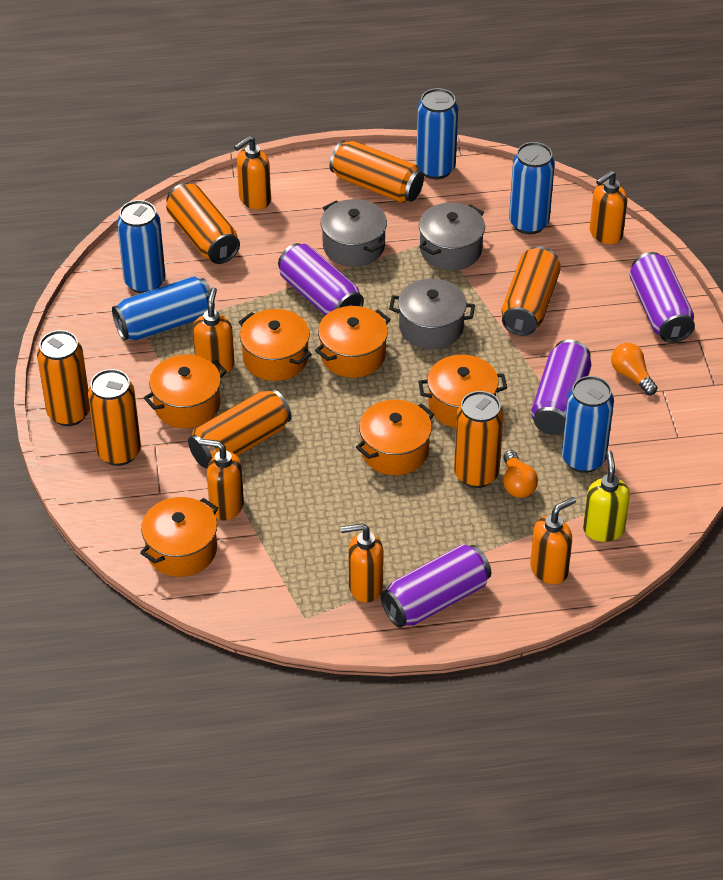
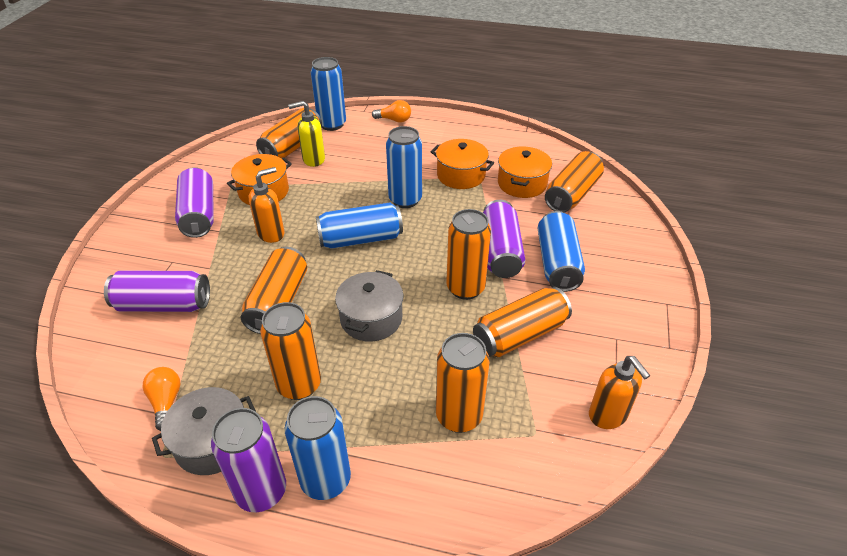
grey pot: 3 -> 2
orange pot: 6 -> 3
orange soap dispenser: 6 -> 2

